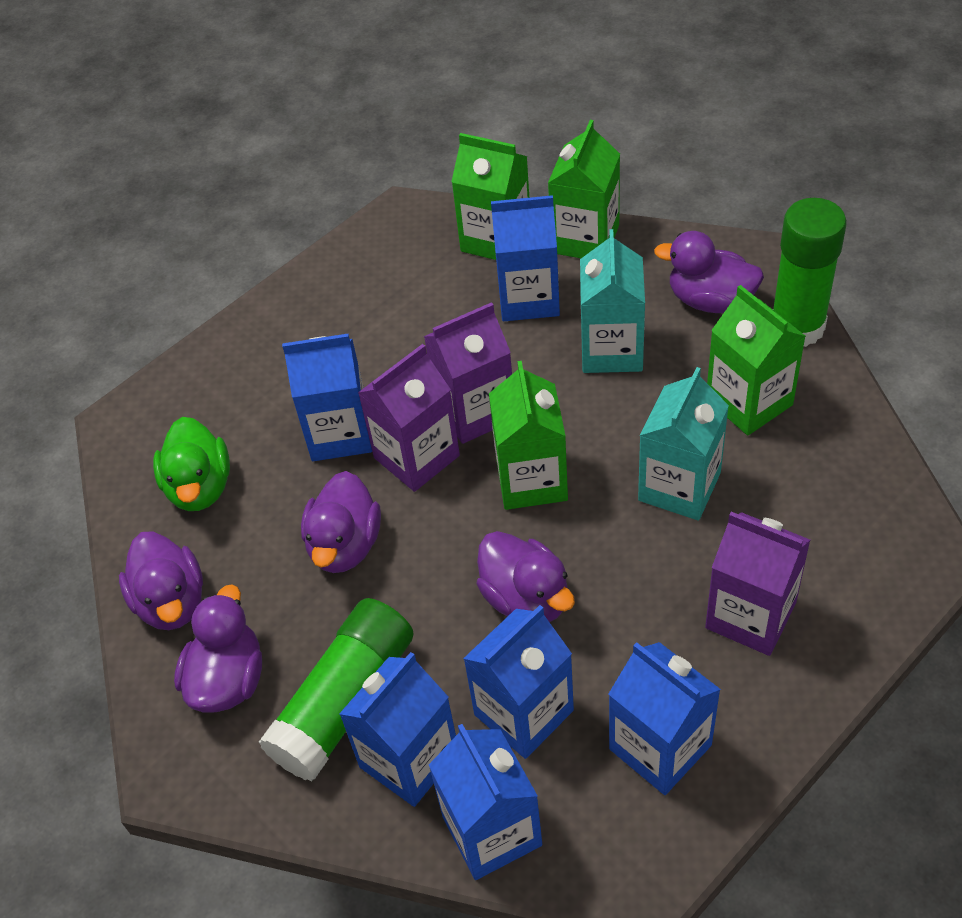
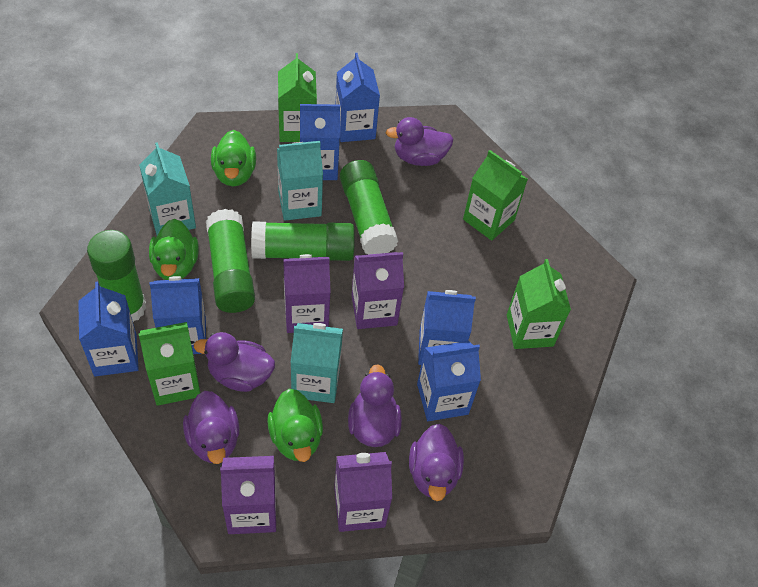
green duck: 1 -> 3
green glue stick: 2 -> 4
purple carton: 3 -> 4
turquoise carton: 2 -> 3

